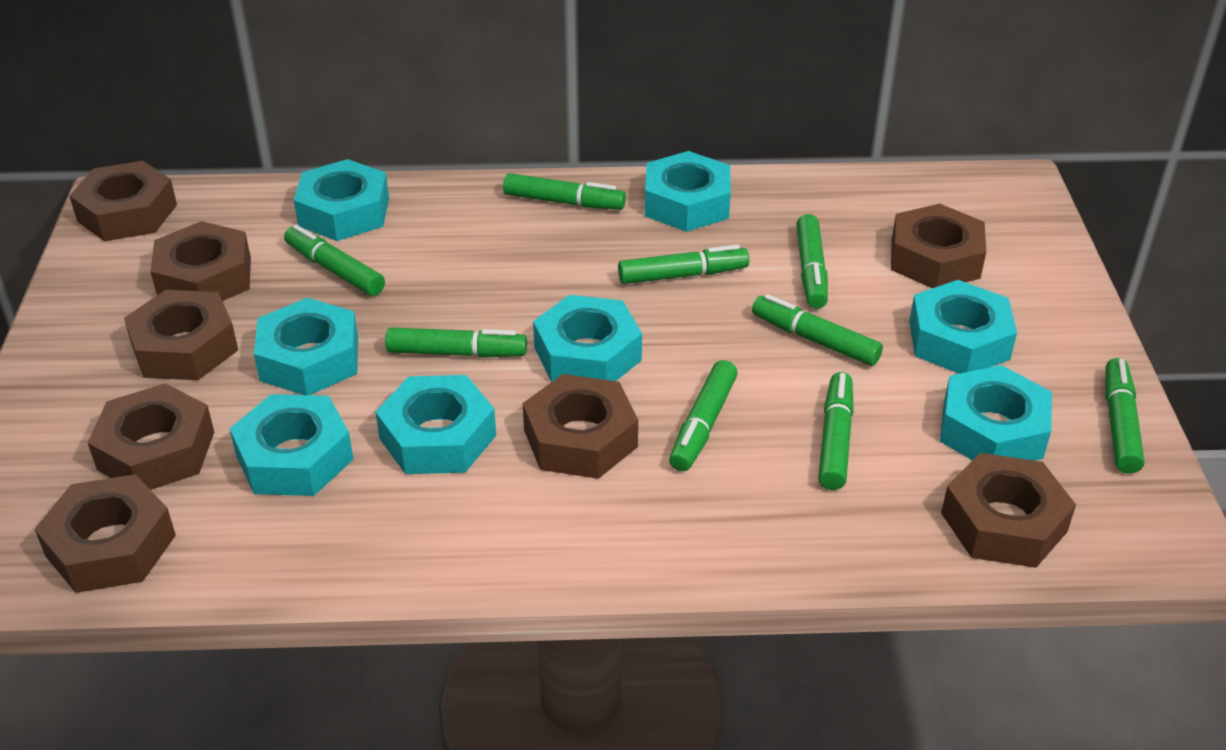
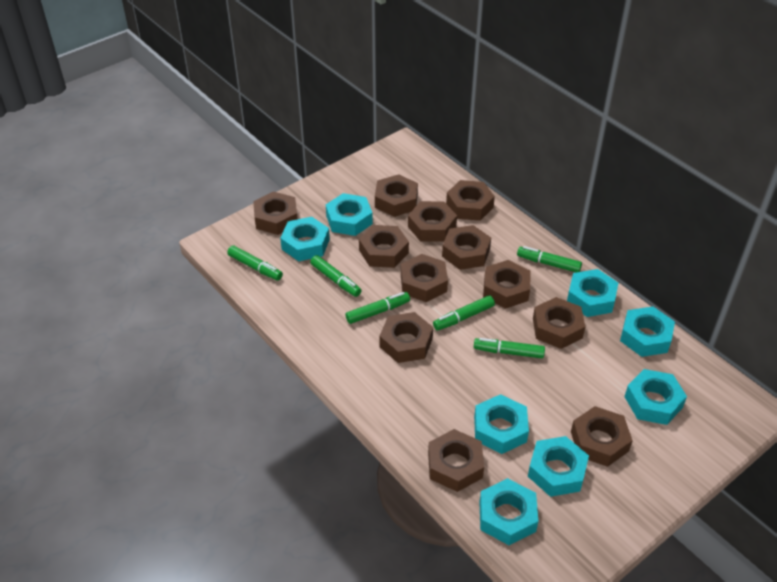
brown nut: 8 -> 12
green marker: 9 -> 6

